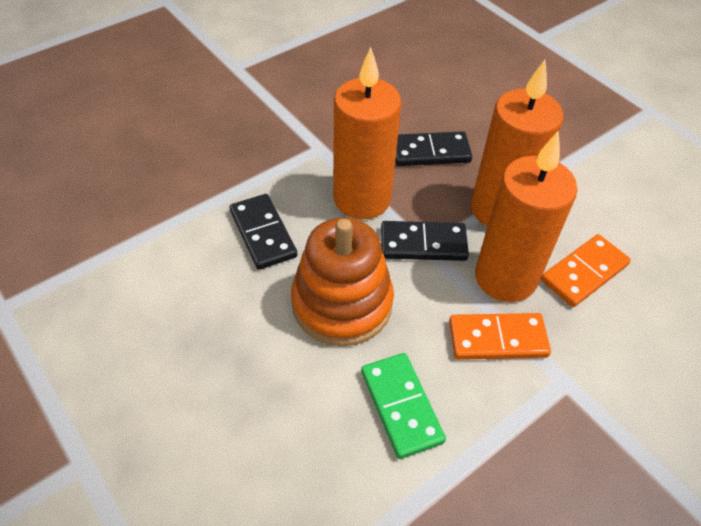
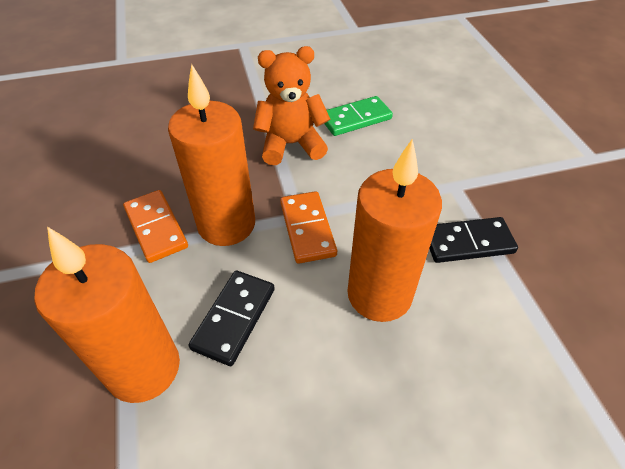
black domino: 3 -> 2
orange stacking toy: 1 -> 0
orange teddy bear: 0 -> 1

